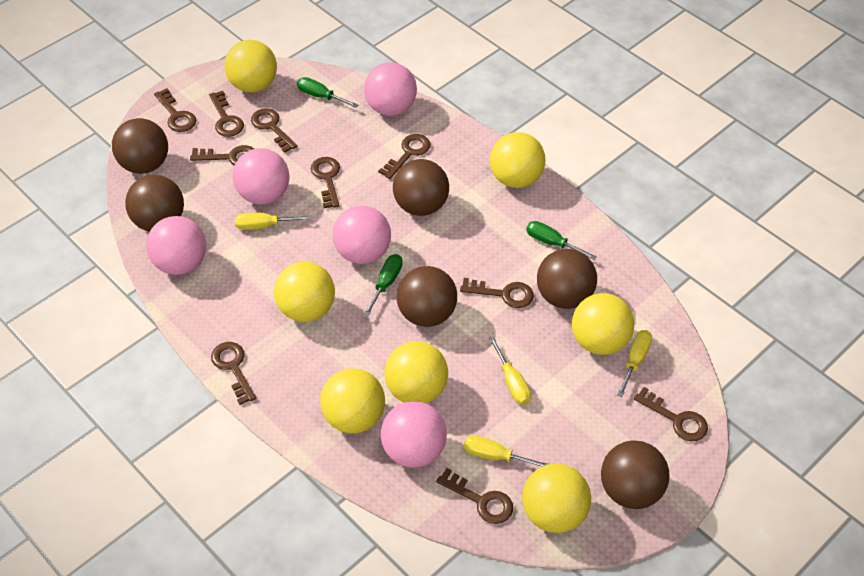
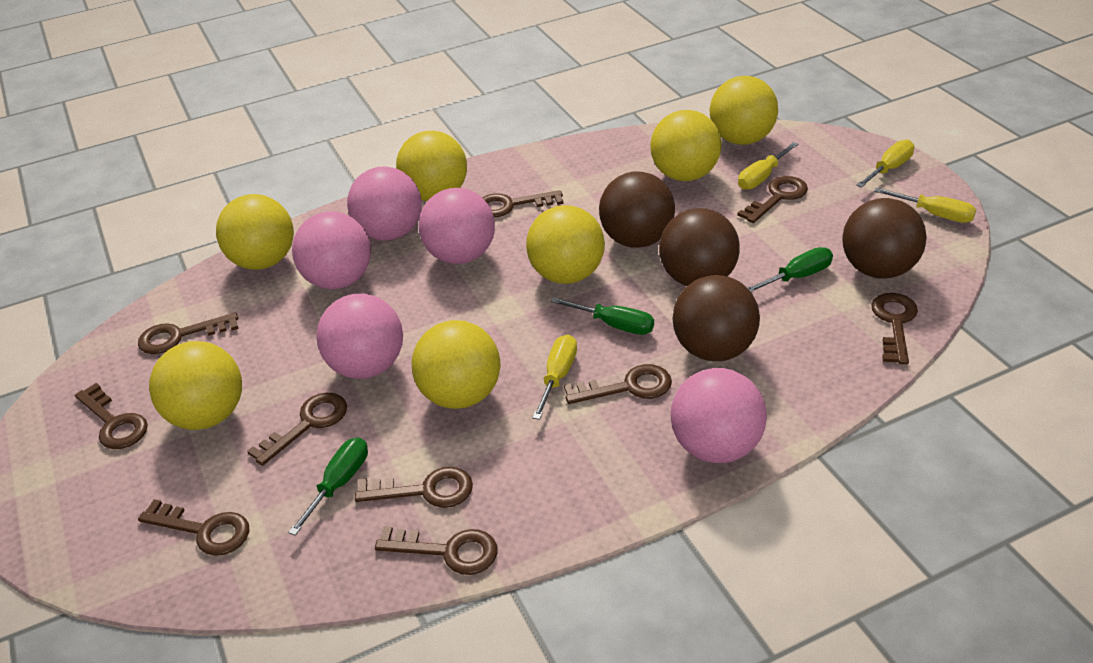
brown ball: 6 -> 4

